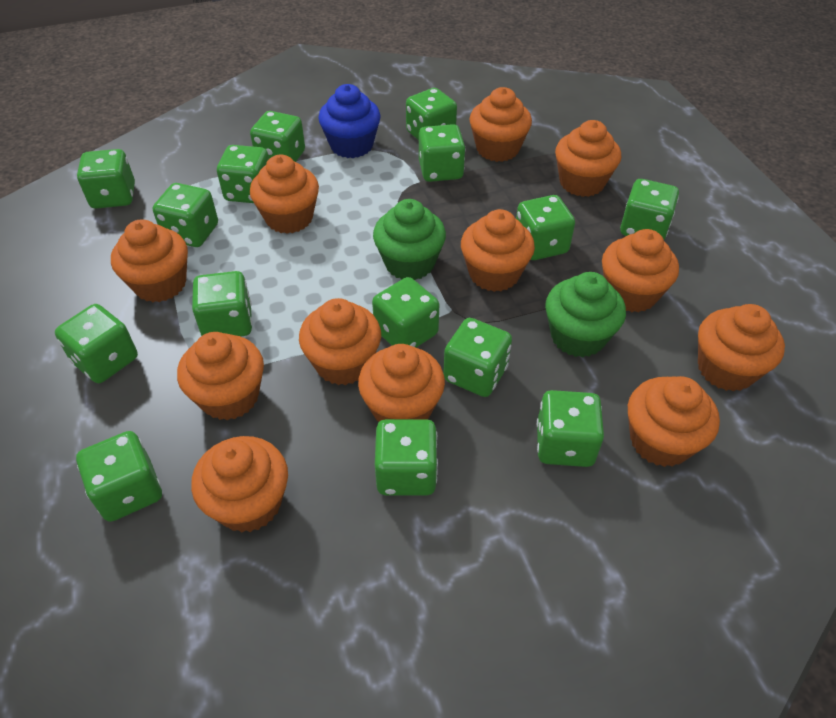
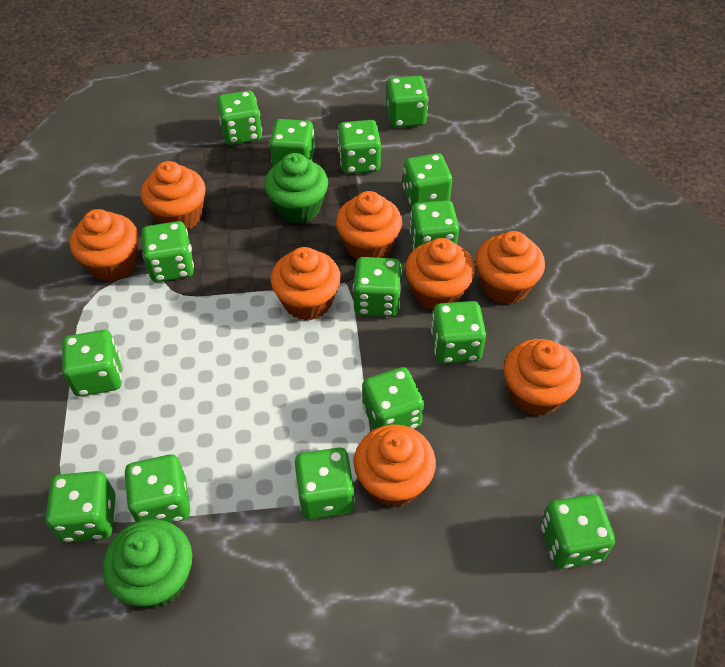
blue cupcake: 1 -> 0
orange cupcake: 12 -> 8

